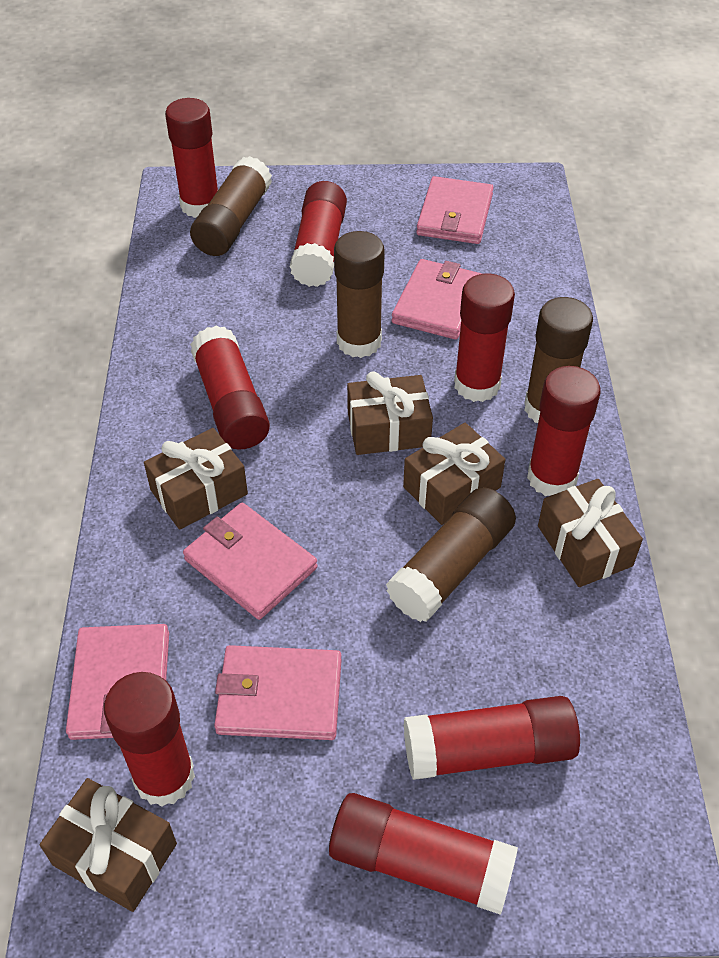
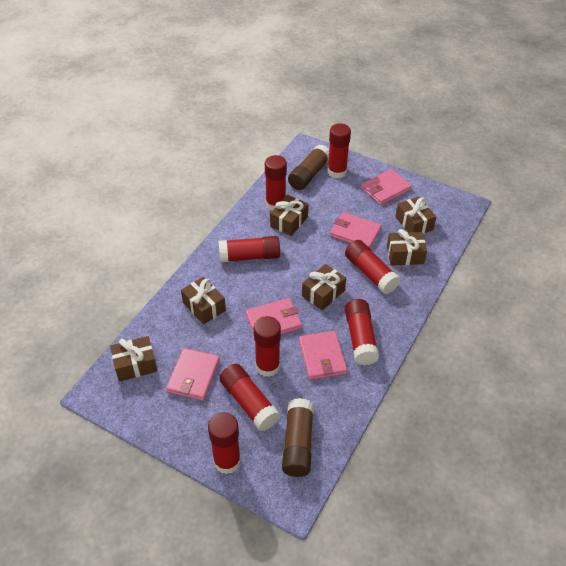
brown gift: 5 -> 6
brown glue stick: 4 -> 2

